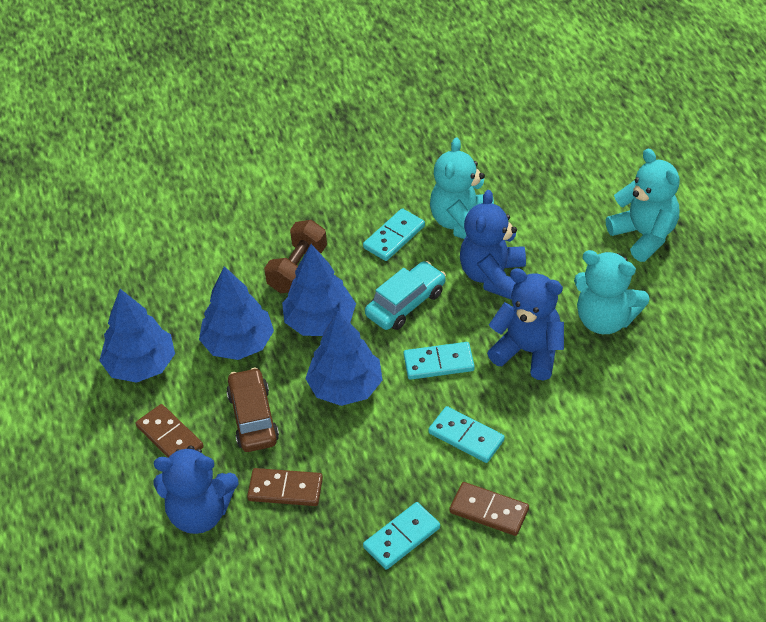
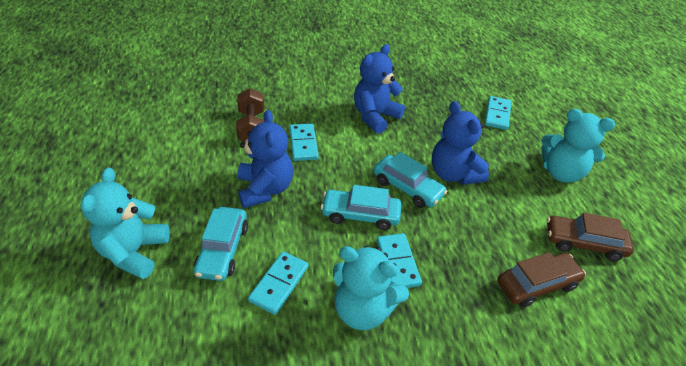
blue tree: 4 -> 0
brown car: 1 -> 2
brown domino: 3 -> 0
turquoise car: 1 -> 3

